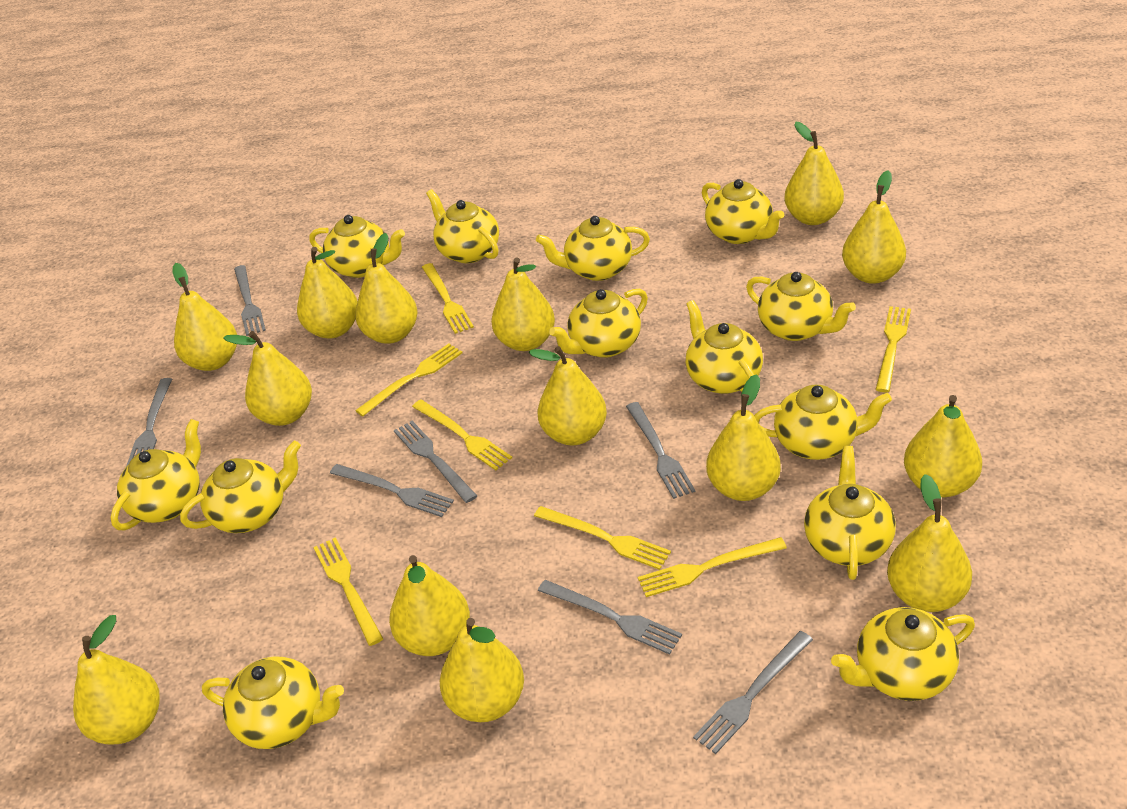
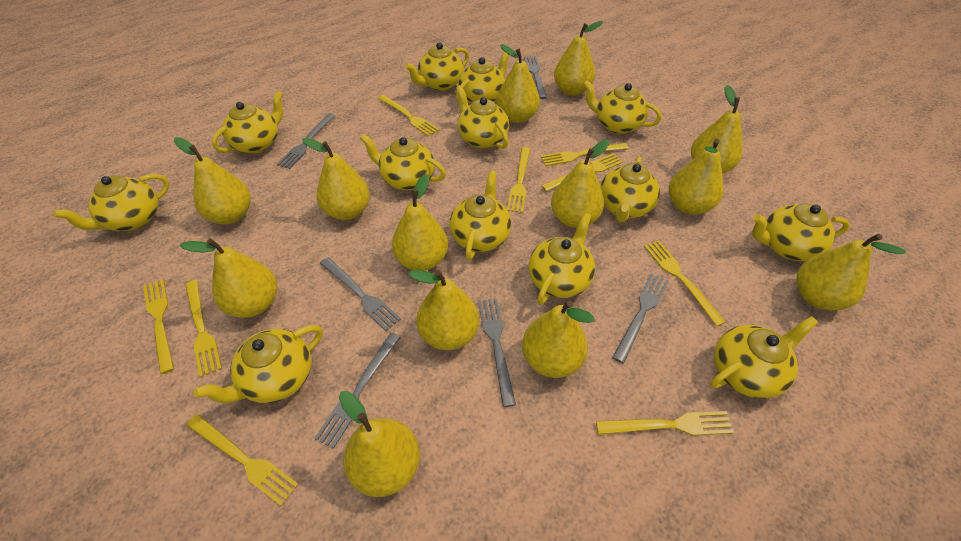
grey fork: 7 -> 6
yellow fork: 7 -> 9
yellow pear: 14 -> 13

